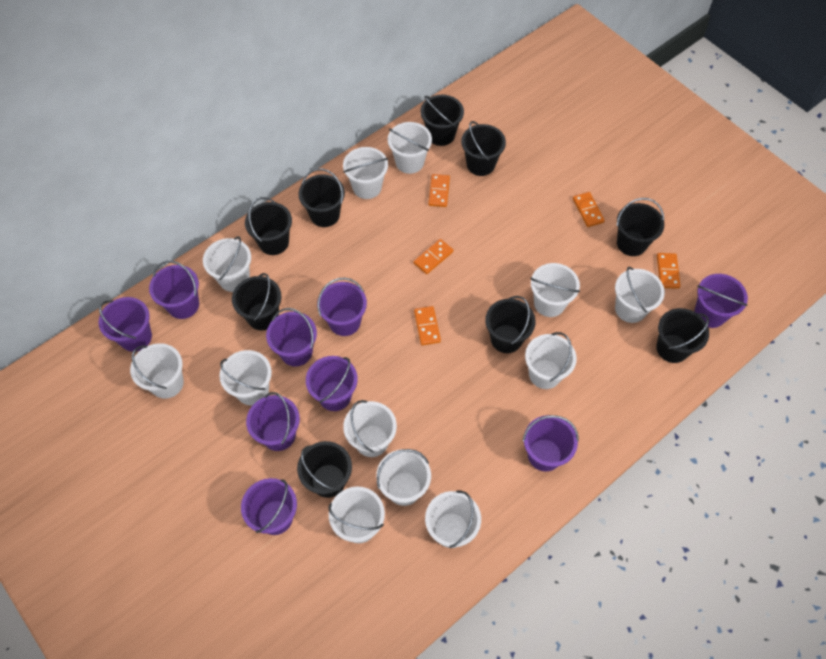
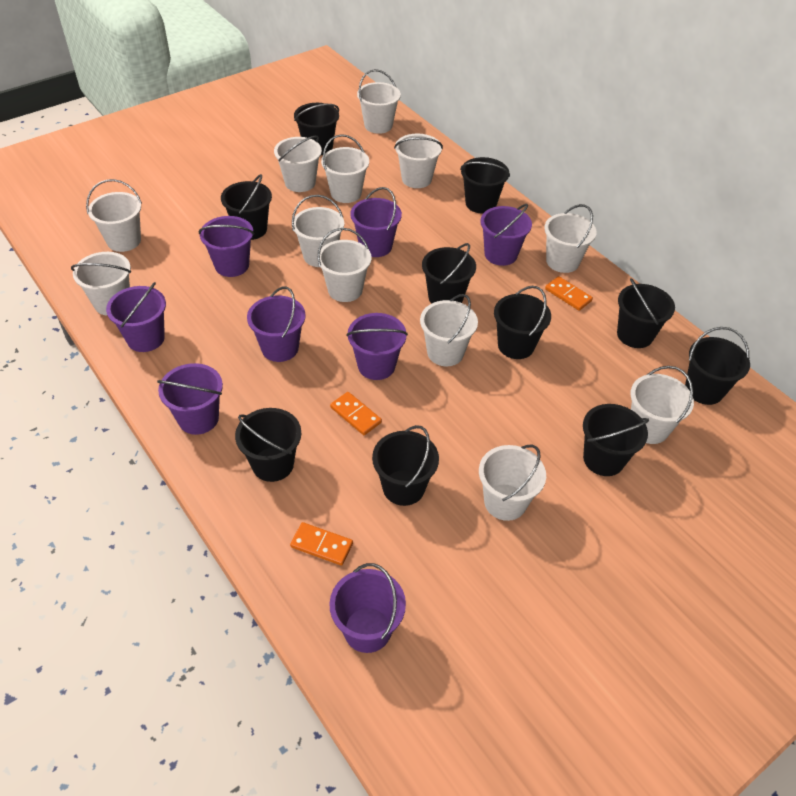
black bucket: 9 -> 10
orange domino: 5 -> 3
purple bucket: 9 -> 8

